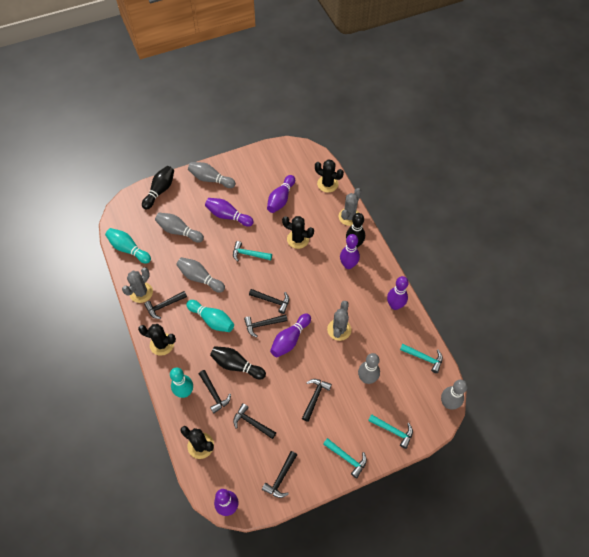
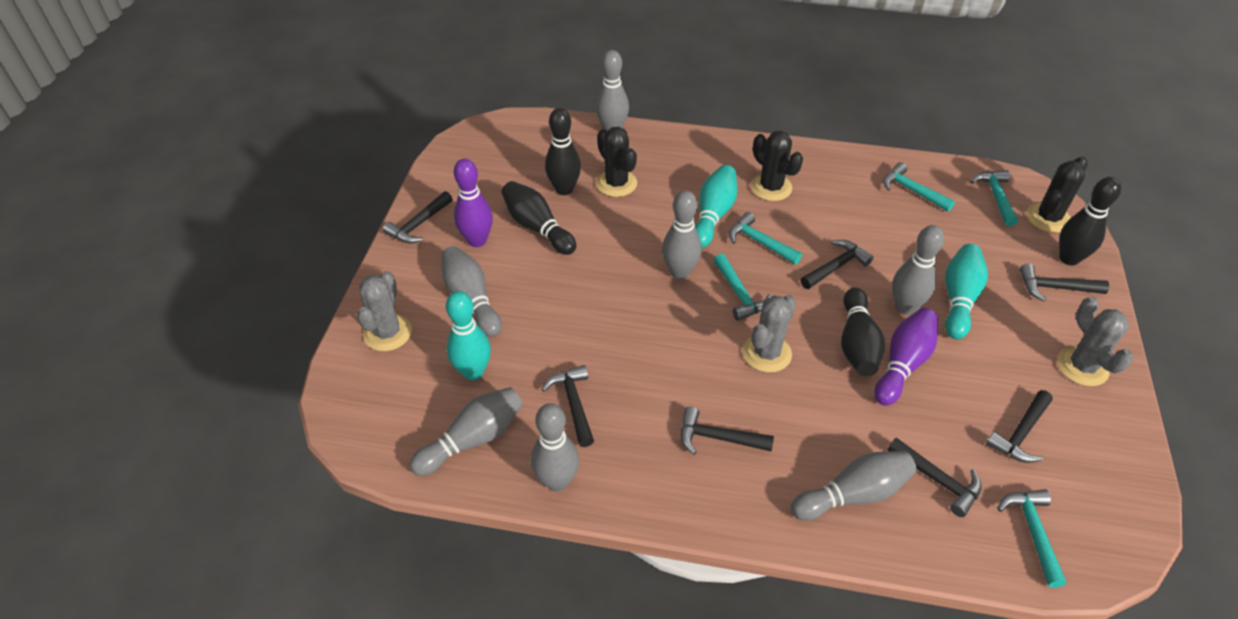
black bowling pin: 3 -> 4
black cactus: 4 -> 3
grey bowling pin: 5 -> 7
purple bowling pin: 6 -> 2
turquoise hammer: 4 -> 5

